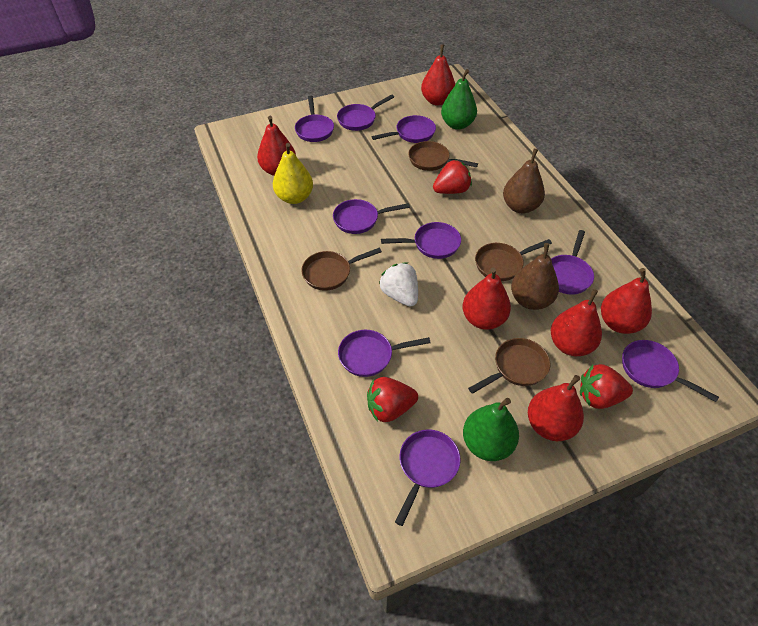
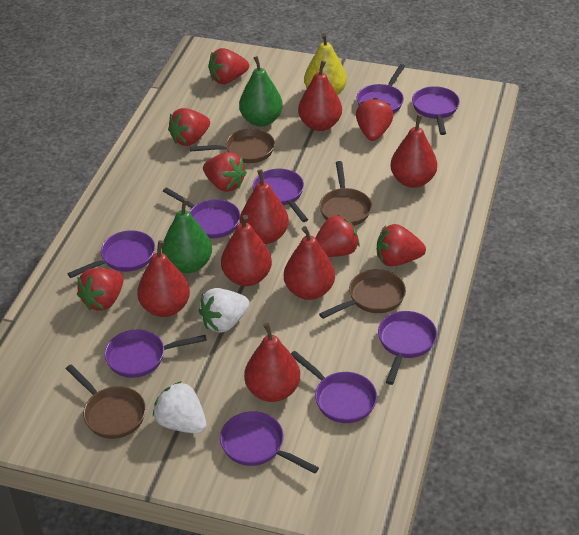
brown pear: 2 -> 0
red pear: 6 -> 7
red strawberry: 3 -> 7
white strawberry: 1 -> 2

